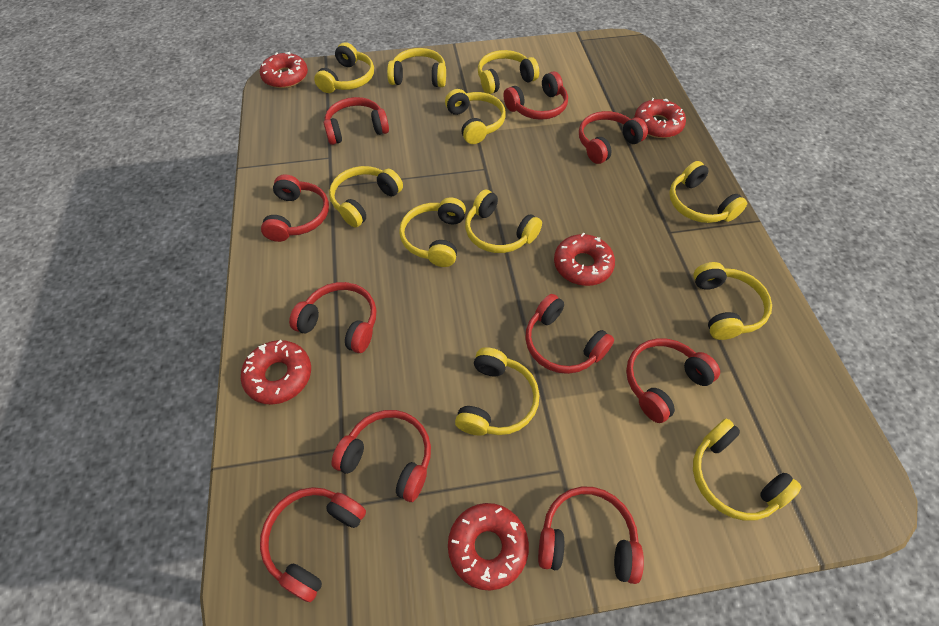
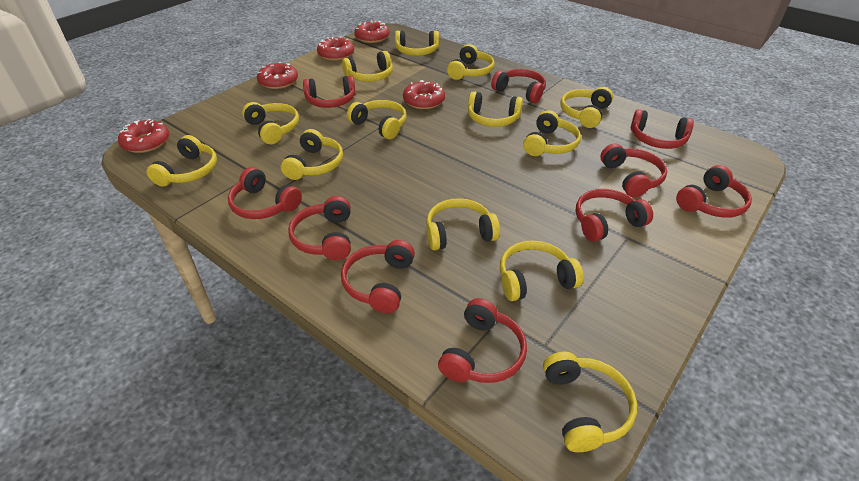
yellow headphones: 11 -> 13

